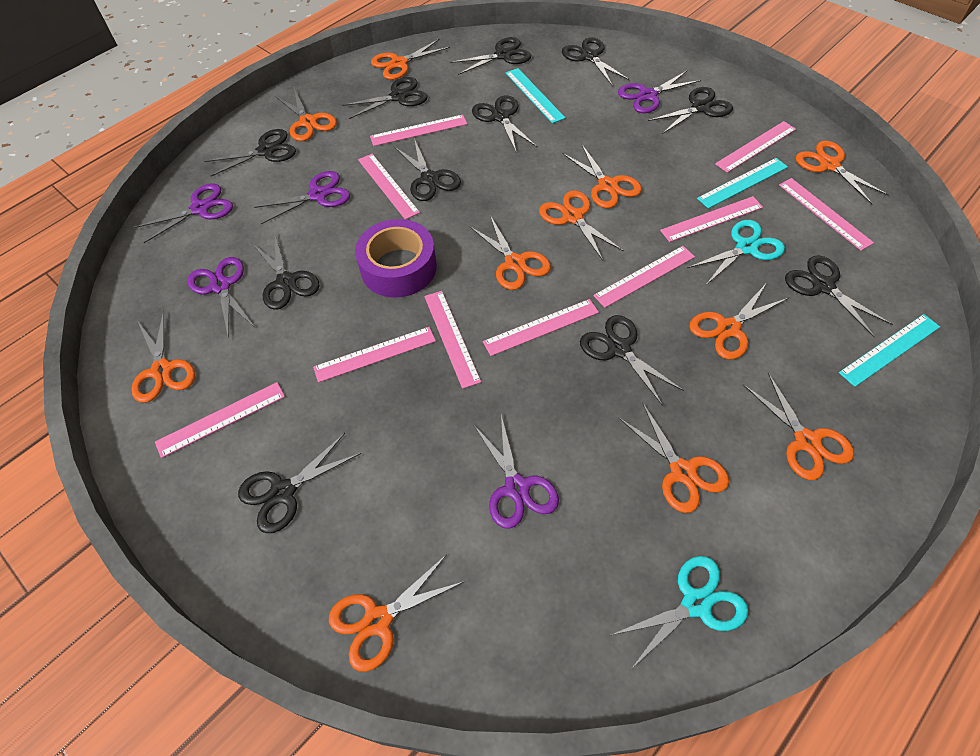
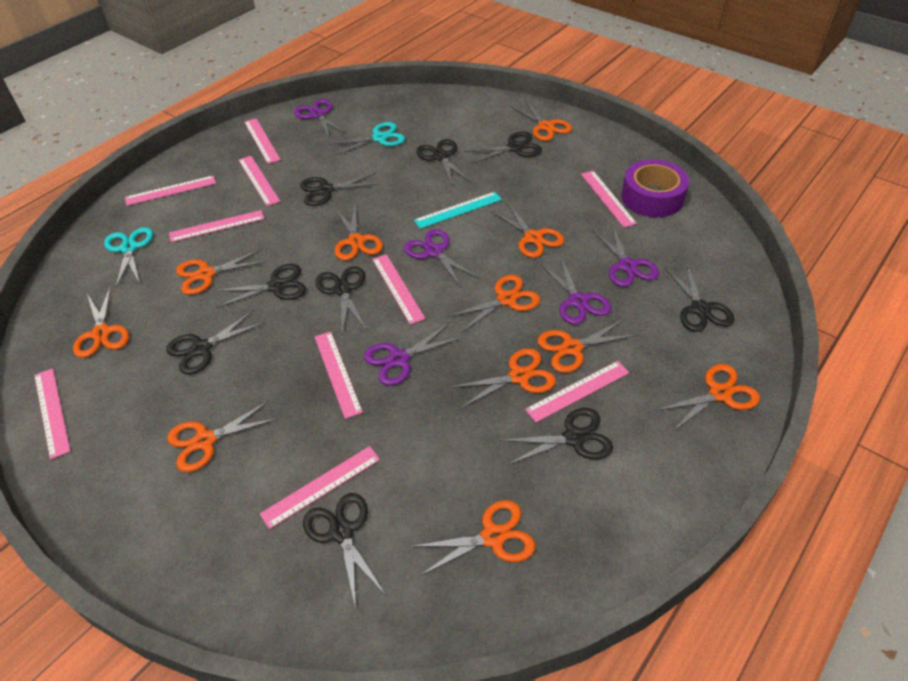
black scissors: 11 -> 9
turquoise ruler: 3 -> 1

